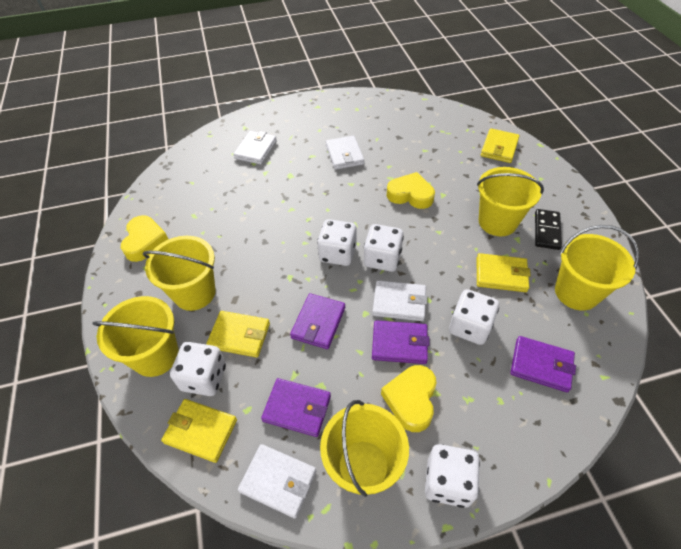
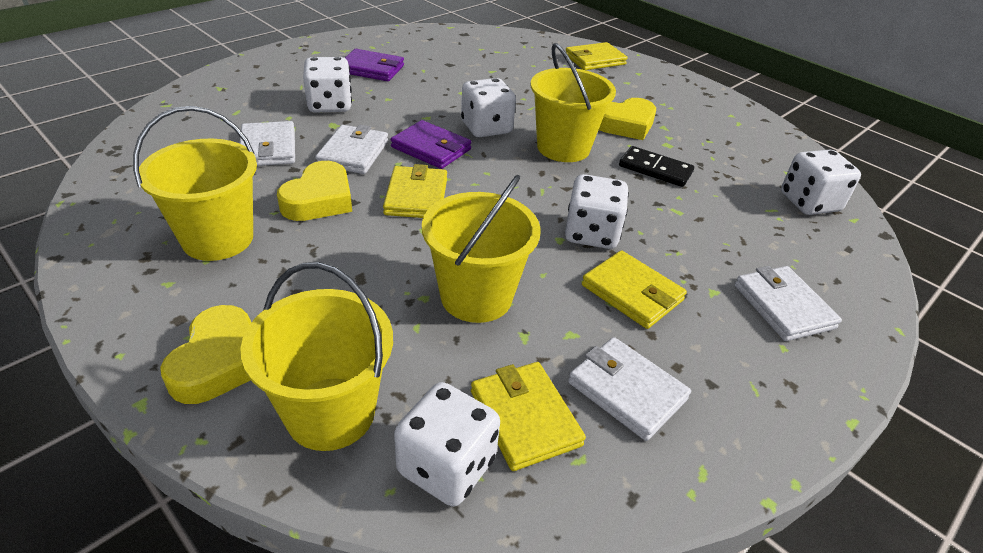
purple wallet: 4 -> 2
yellow bucket: 5 -> 4

